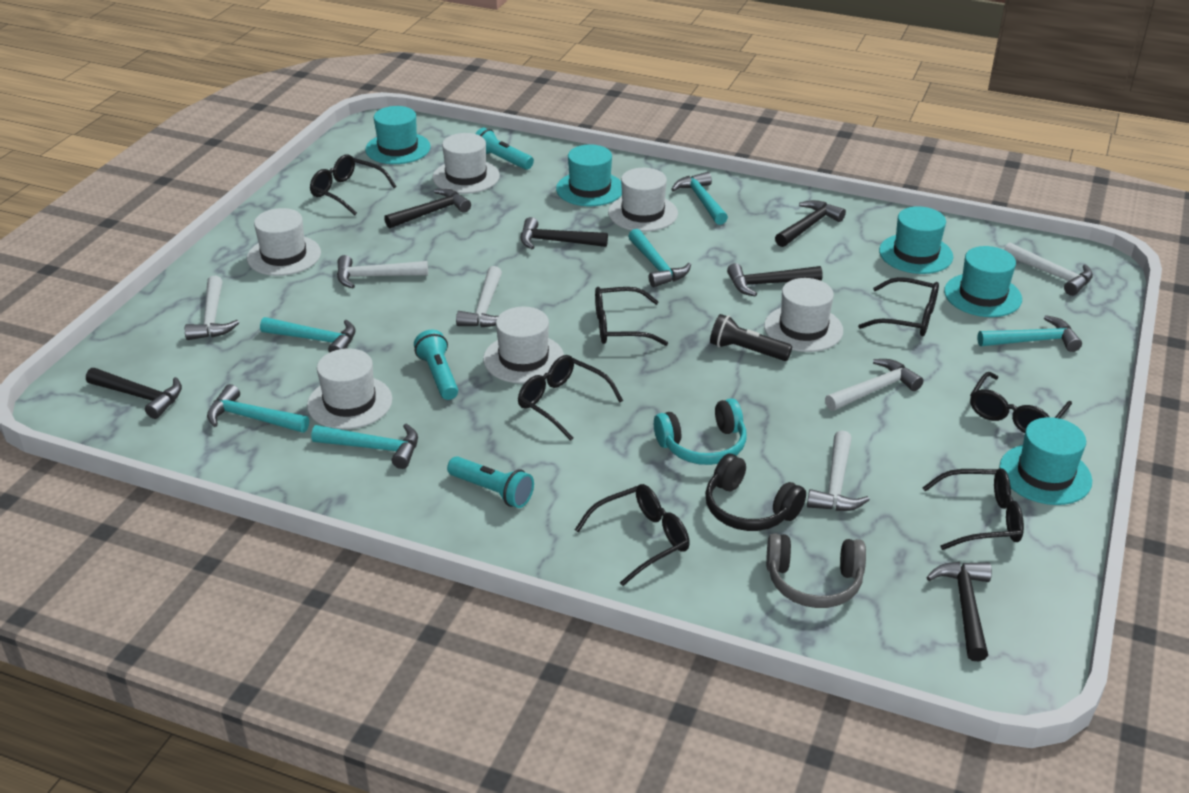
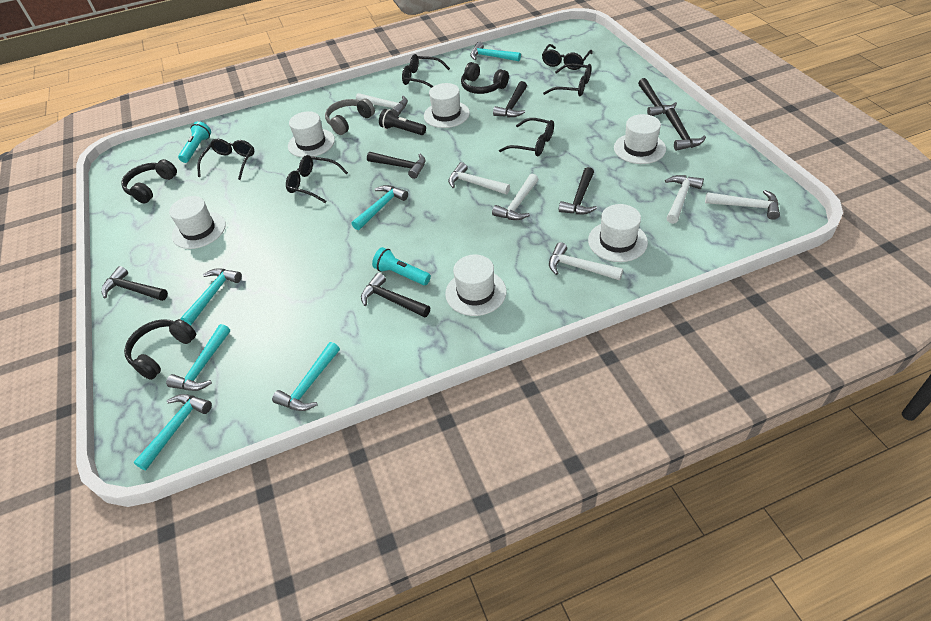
black glasses: 7 -> 6
black hammer: 6 -> 7
black headphones: 1 -> 3
turquoise flashlight: 3 -> 2
turquoise hat: 5 -> 0
turquoise headphones: 1 -> 0

